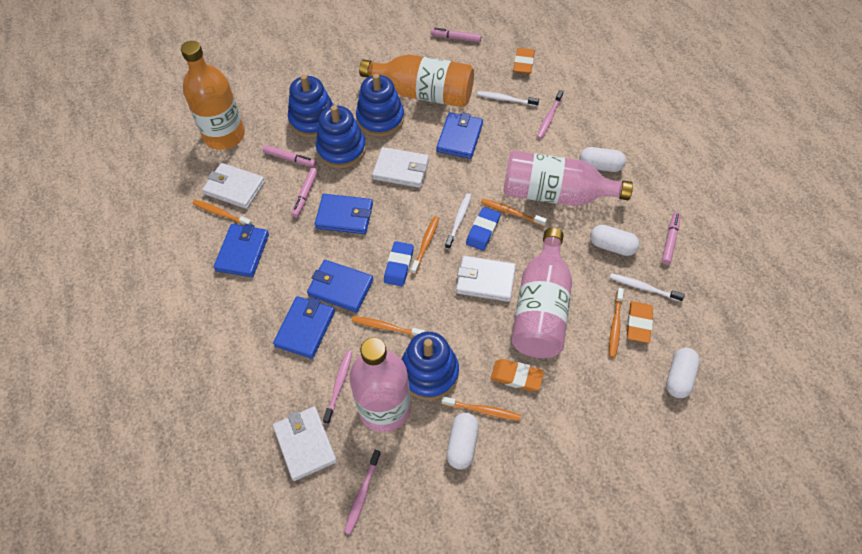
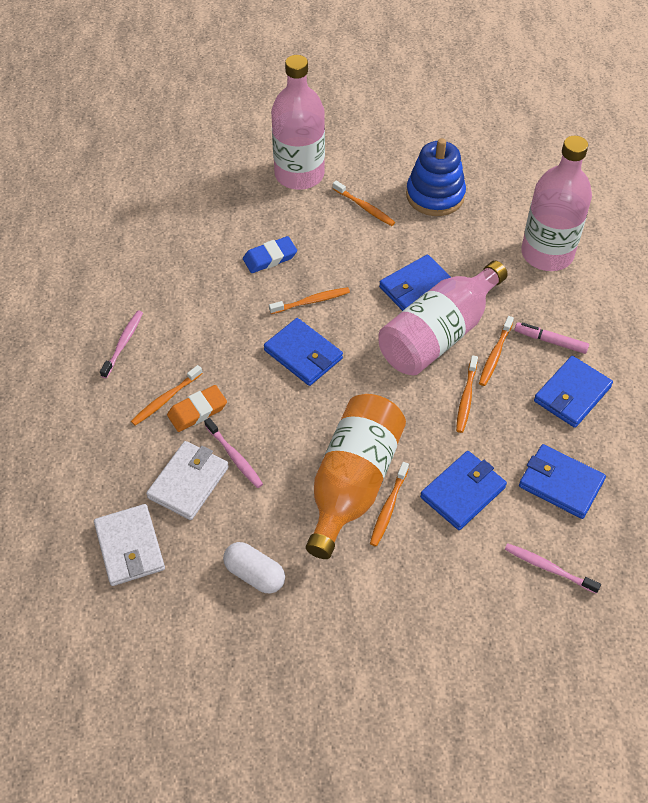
blue eraser: 2 -> 1
blue stacking toy: 4 -> 1
orange bottle: 2 -> 1
orange eraser: 3 -> 1
pink marker: 4 -> 1
white capsule: 4 -> 1
white toothbrush: 3 -> 0
white wallet: 4 -> 2

